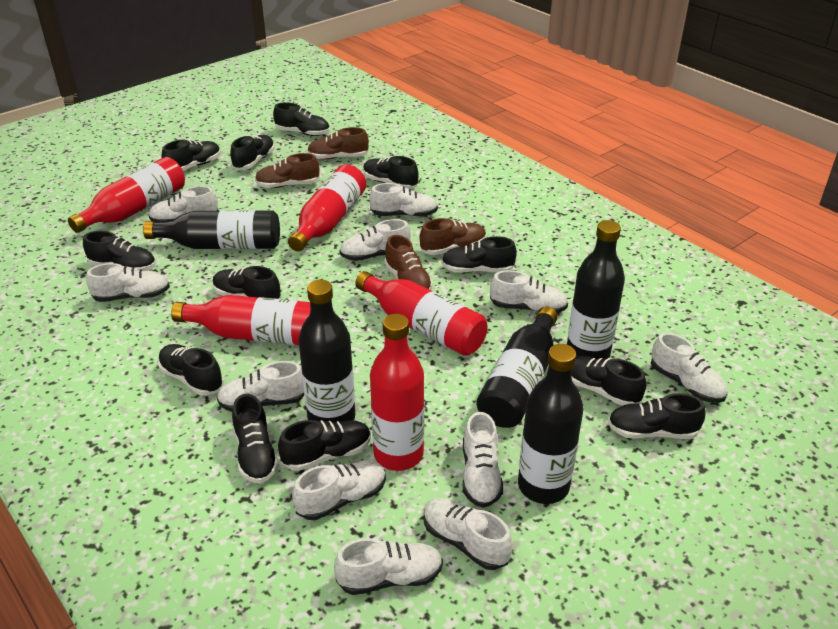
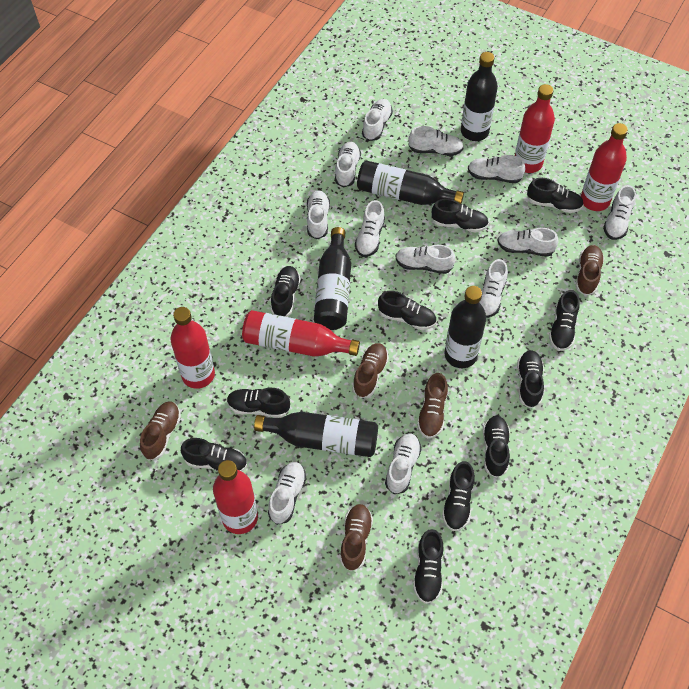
black shoe: 12 -> 11
brown shoe: 4 -> 5
white shoe: 11 -> 12

